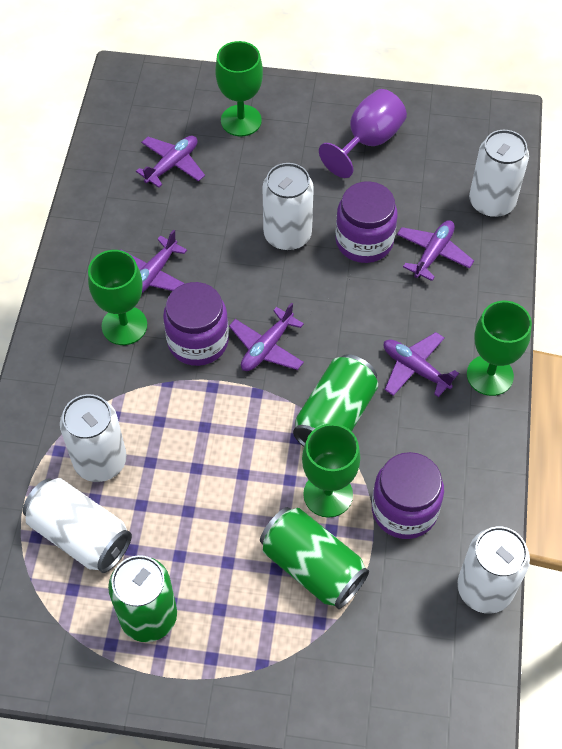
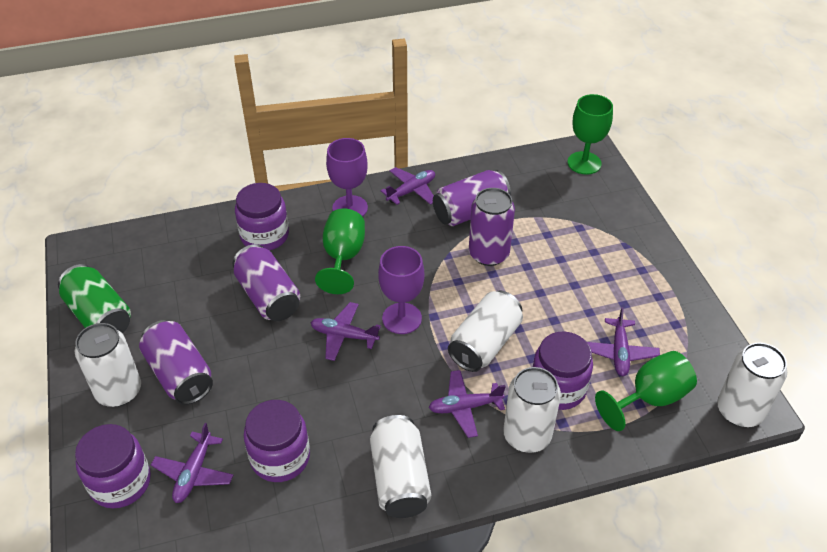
green can: 3 -> 1
green goblet: 4 -> 3
purple can: 0 -> 4
purple goblet: 1 -> 2
purple jar: 3 -> 4

